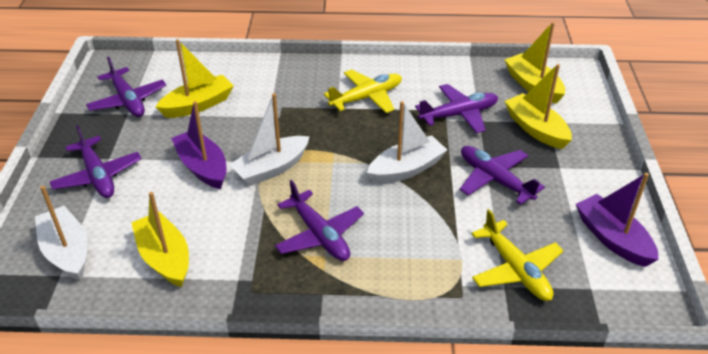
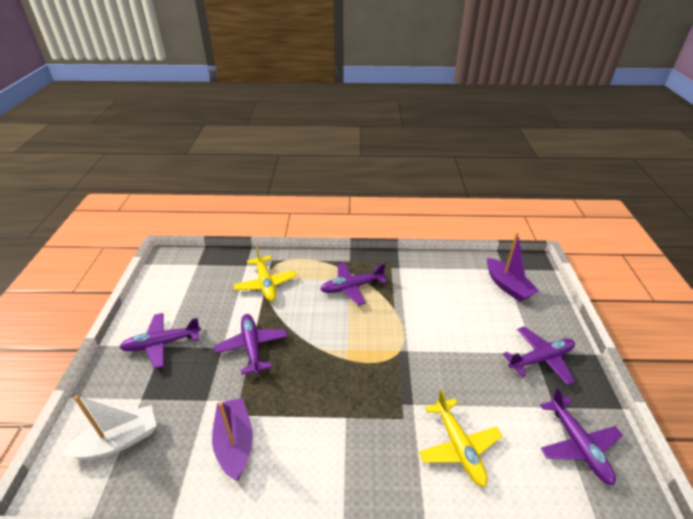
white boat: 3 -> 1
yellow boat: 4 -> 0

